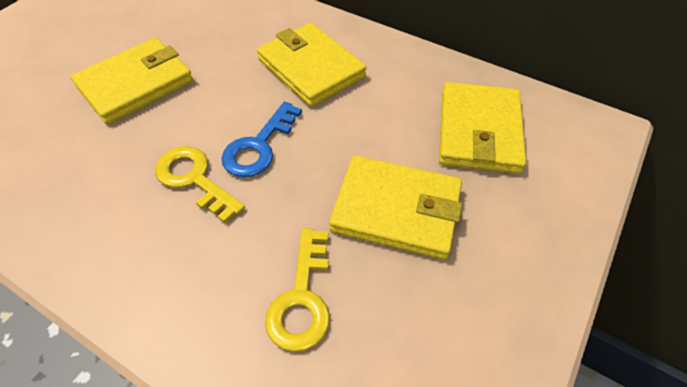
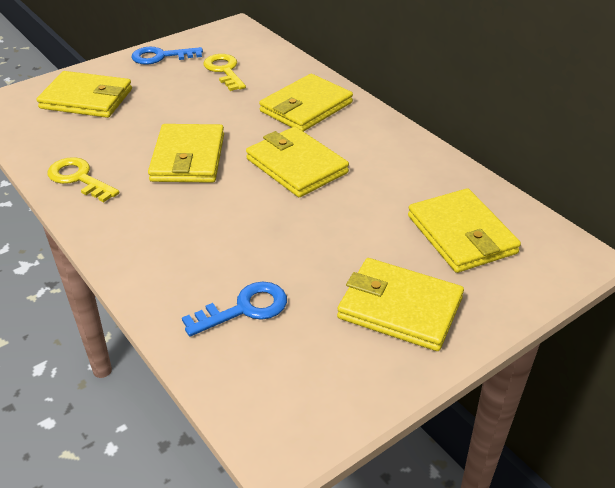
blue key: 1 -> 2
yellow wallet: 4 -> 6

